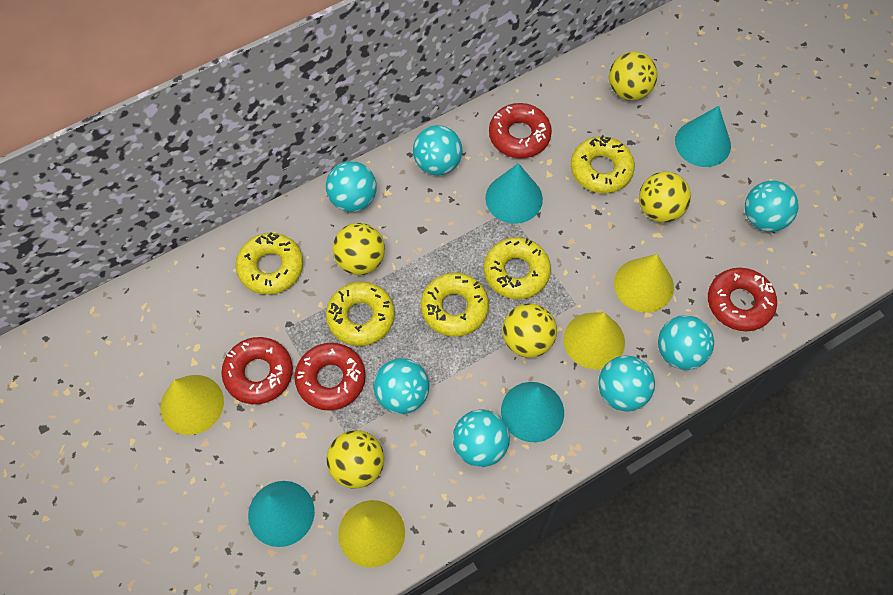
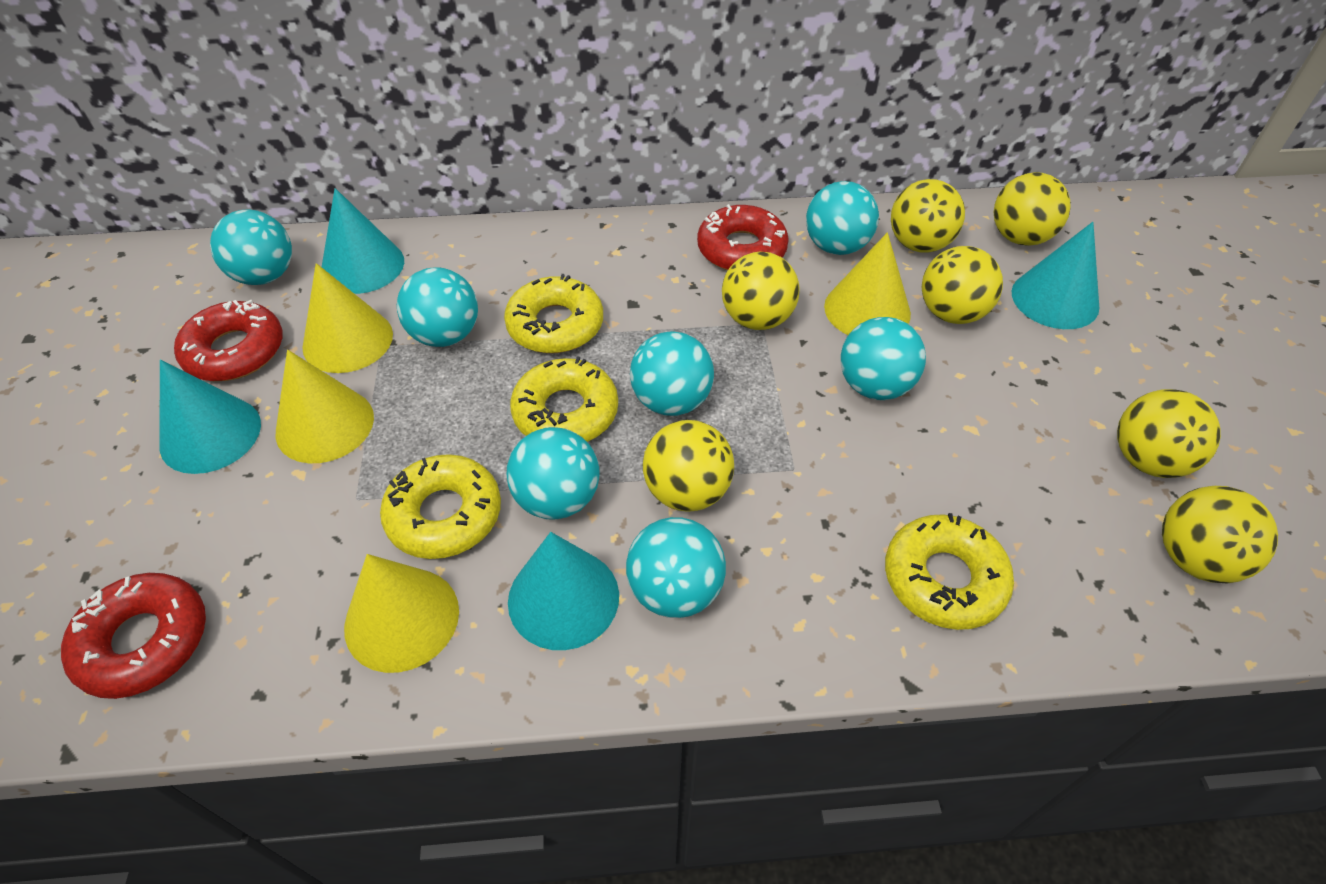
red donut: 4 -> 3
yellow ball: 5 -> 7
yellow donut: 5 -> 4

